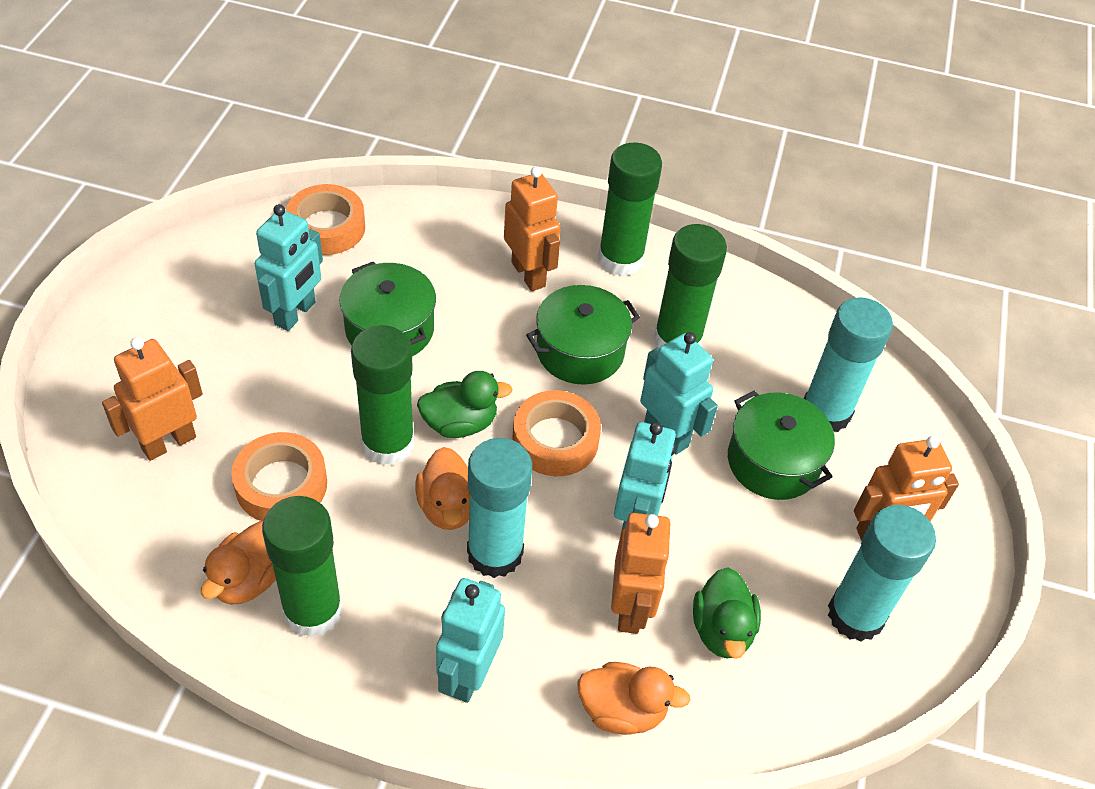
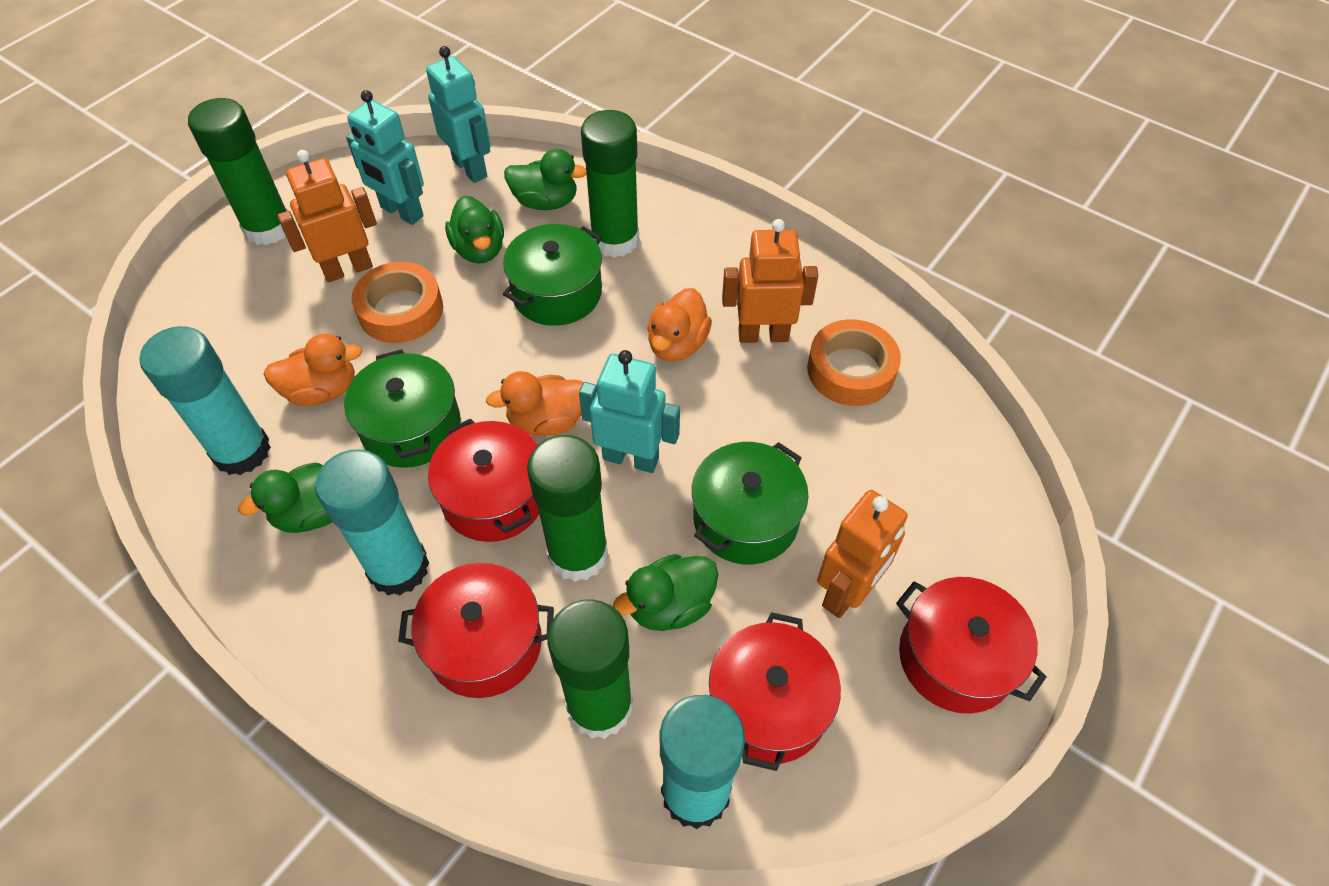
green duck: 2 -> 4
orange robot: 4 -> 3
orange tape: 3 -> 2
red pot: 0 -> 4
turquoise robot: 4 -> 3

